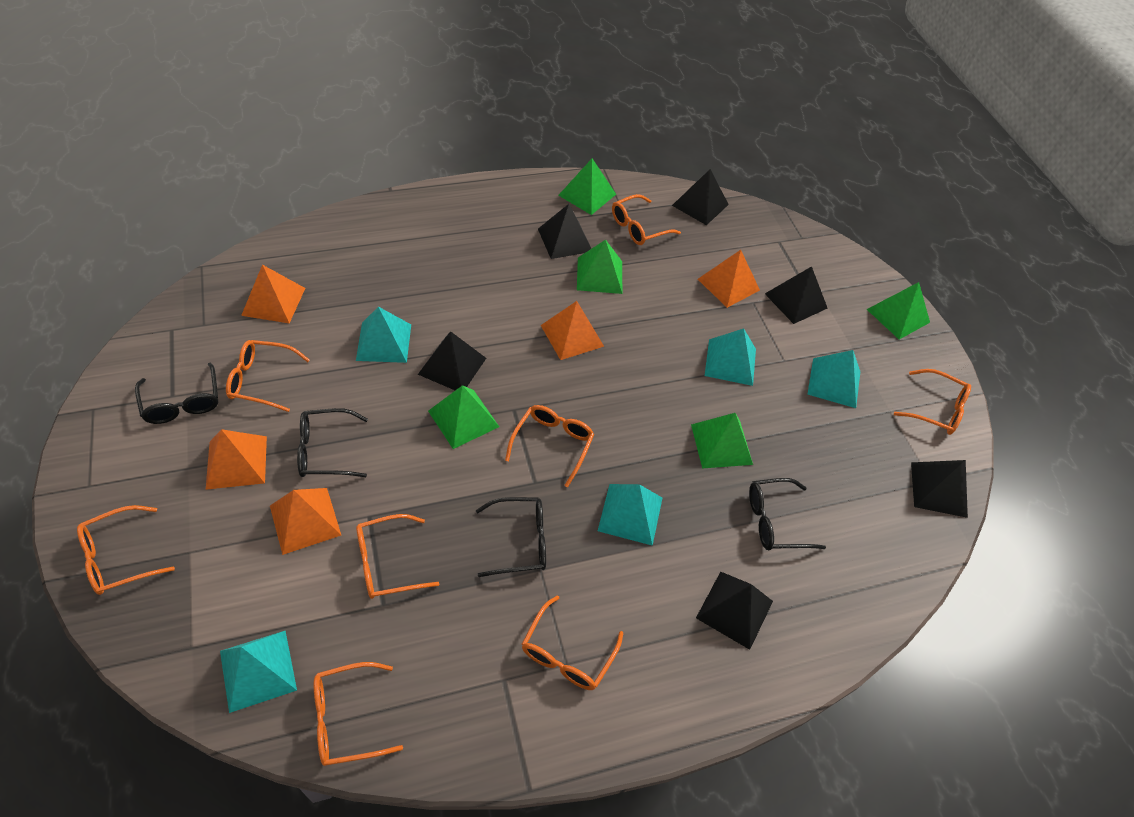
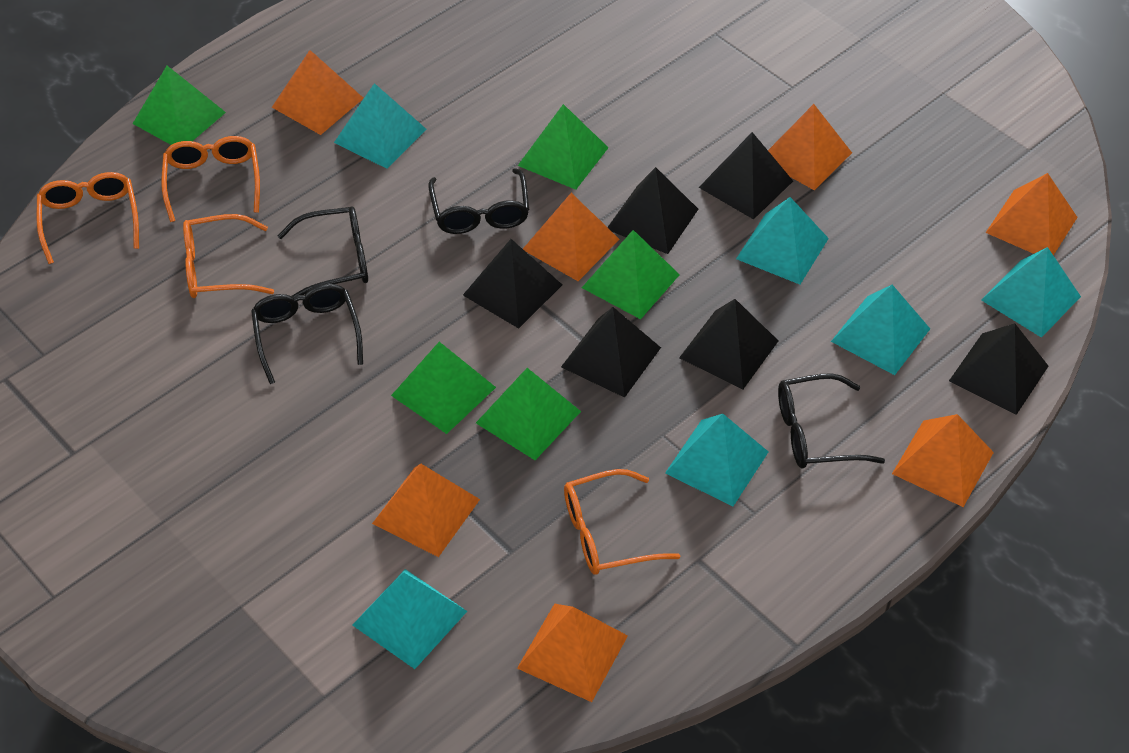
orange glasses: 8 -> 4
orange pyramid: 5 -> 7
turquoise pyramid: 5 -> 6

